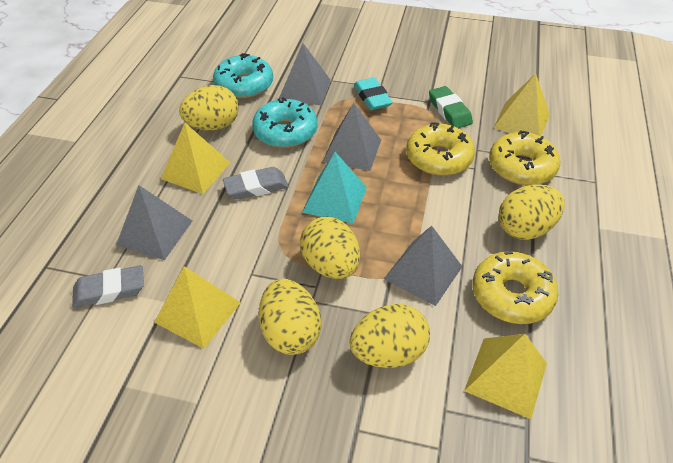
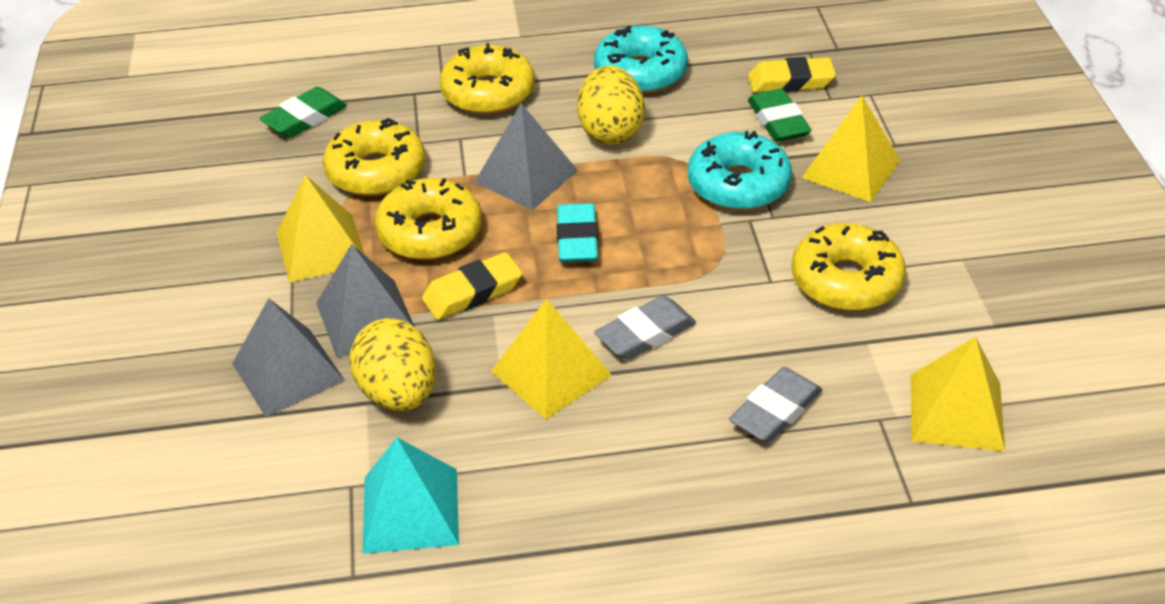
green eraser: 1 -> 2
grey pyramid: 4 -> 3
yellow donut: 3 -> 4
yellow egg: 5 -> 2
yellow eraser: 0 -> 2

